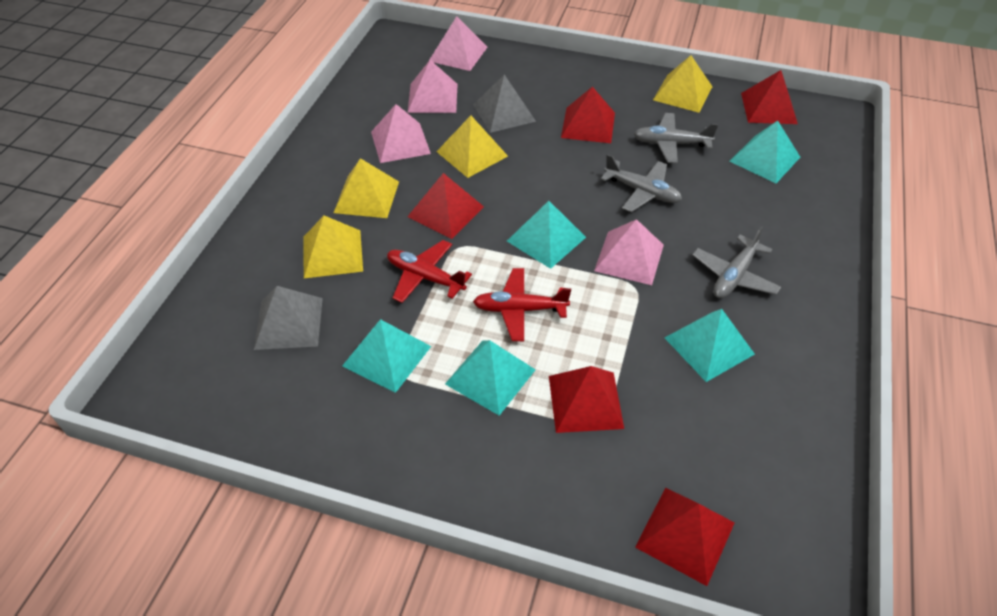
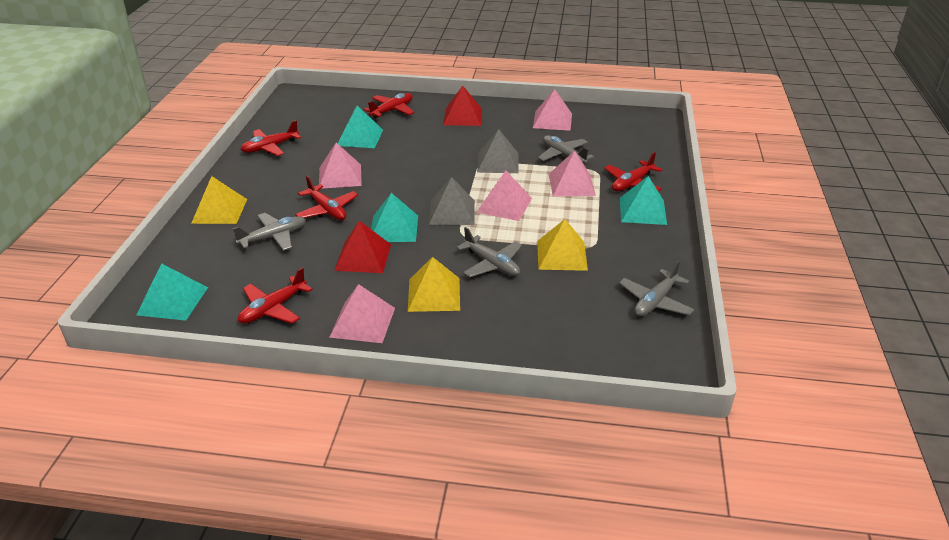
grey plane: 3 -> 4
pink pyramid: 4 -> 5
red plane: 2 -> 5
red pyramid: 5 -> 2
turquoise pyramid: 5 -> 4
yellow pyramid: 4 -> 3

